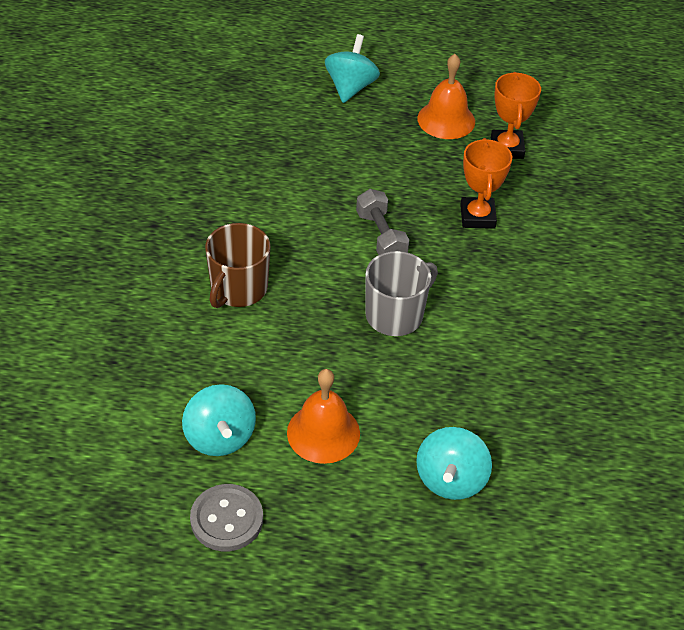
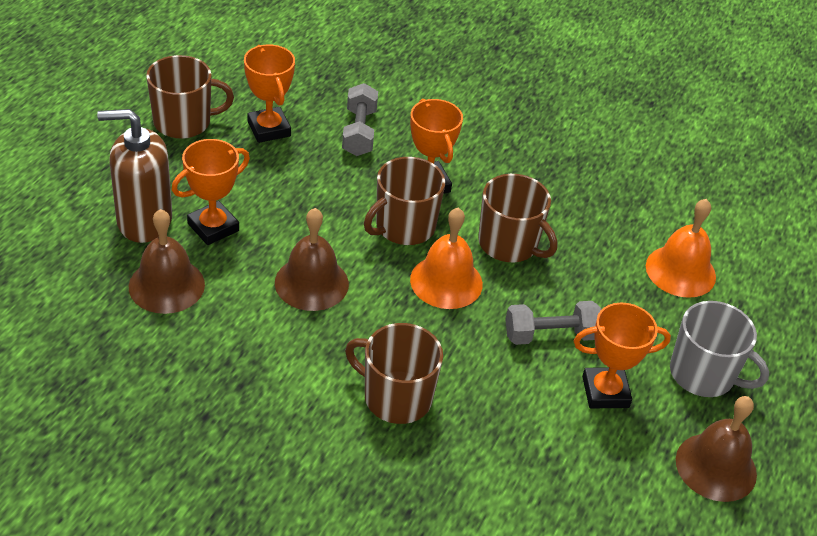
brown bell: 0 -> 3
brown mug: 1 -> 4
brown soap dispenser: 0 -> 1
grey button: 1 -> 0
grey dumbbell: 1 -> 2
orange trophy: 2 -> 4
turquoise spinning top: 3 -> 0

